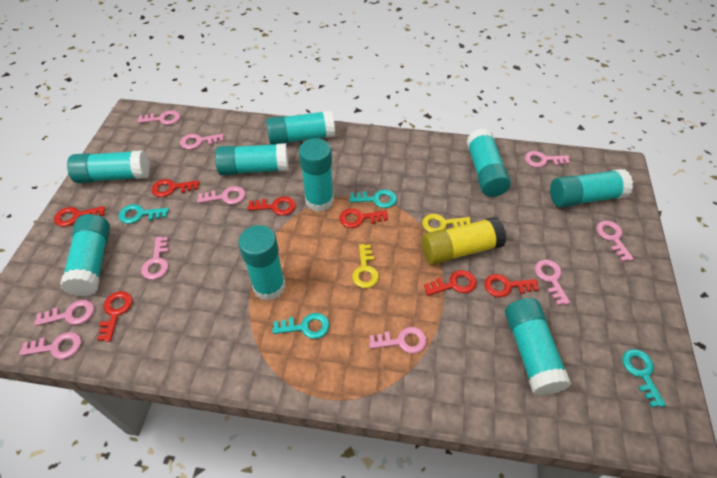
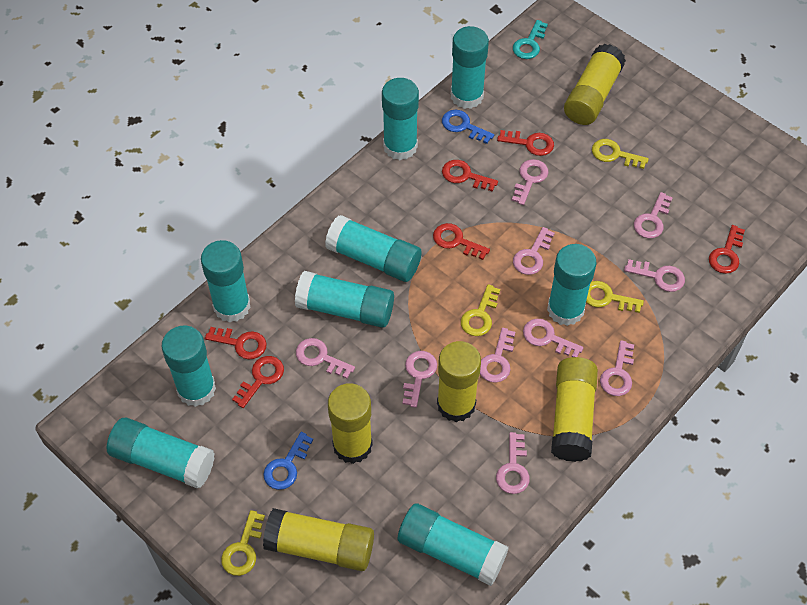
blue key: 0 -> 2
red key: 7 -> 6
turquoise key: 4 -> 1
yellow glue stick: 1 -> 5
yellow key: 2 -> 4

